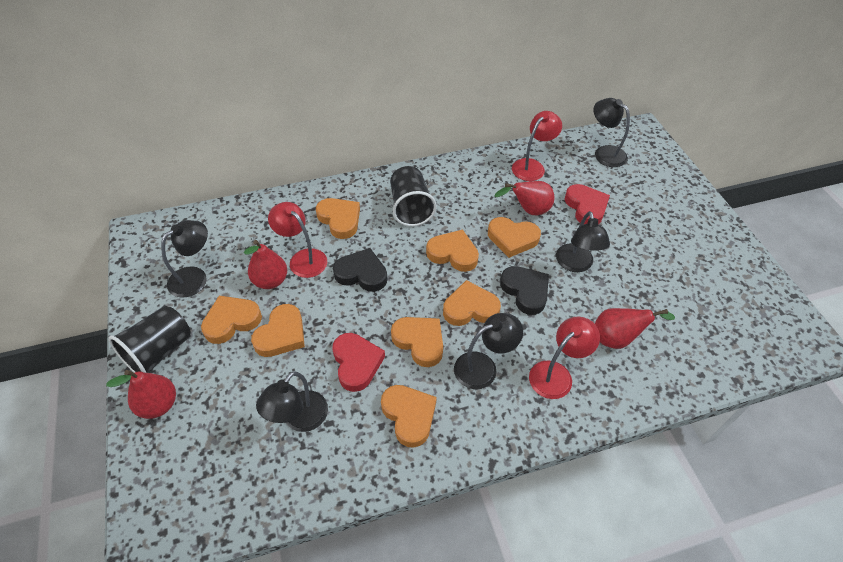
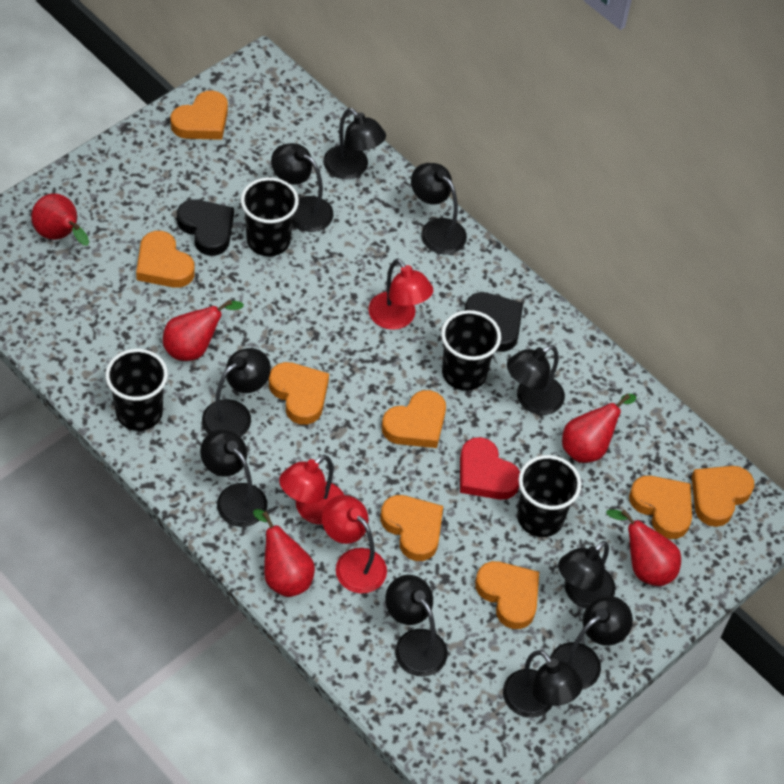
black cup: 2 -> 4
black lamp: 5 -> 10
red heart: 2 -> 1
red pear: 4 -> 5

